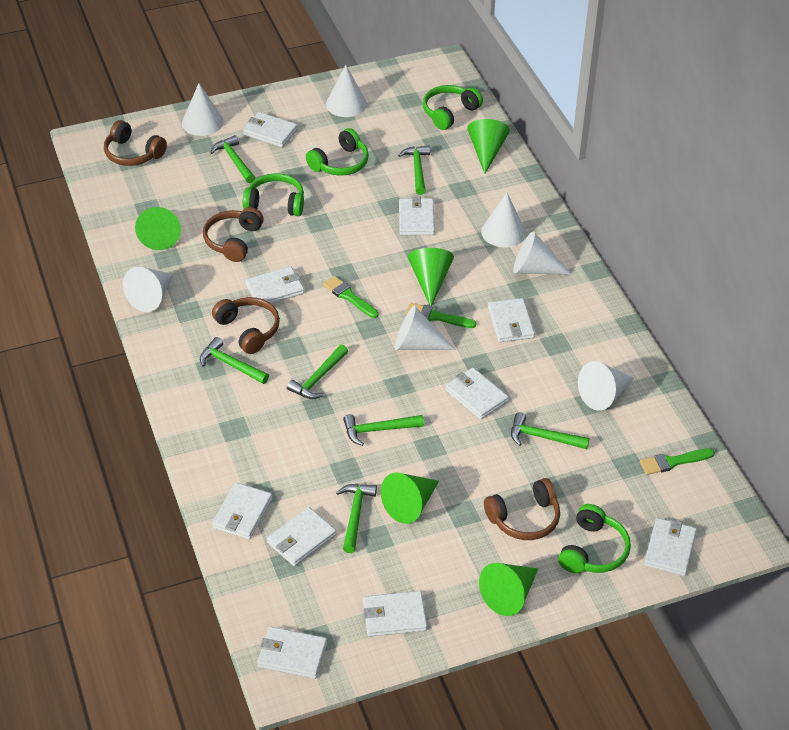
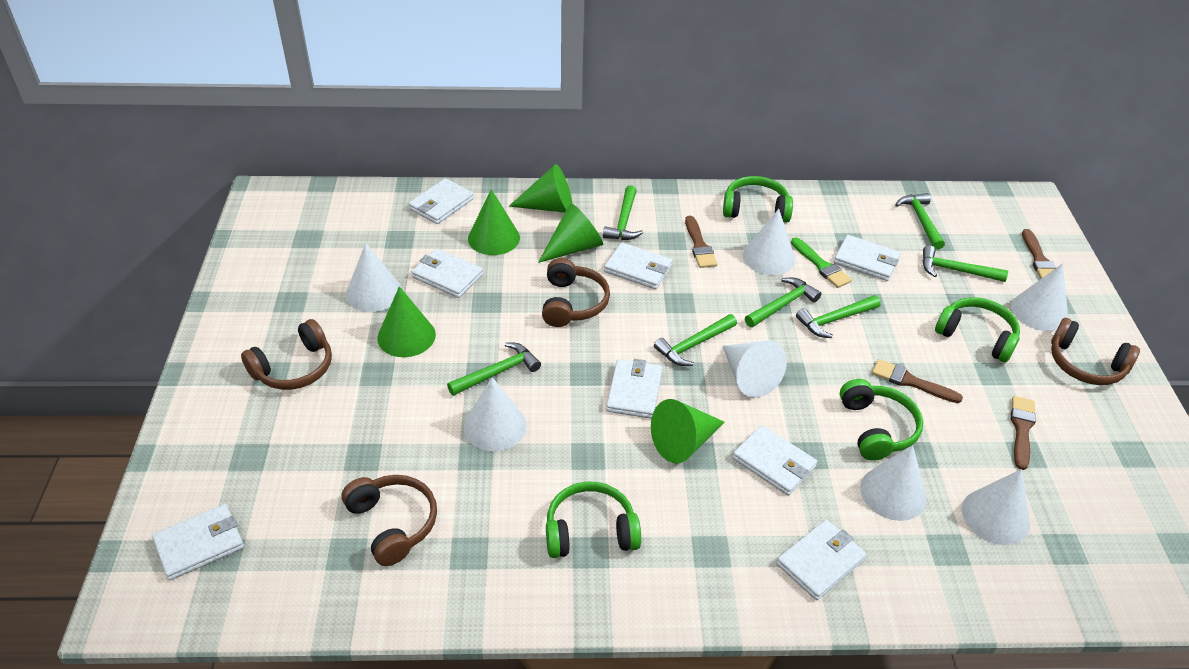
brown brush: 0 -> 4
green brush: 3 -> 1
white wallet: 10 -> 8

